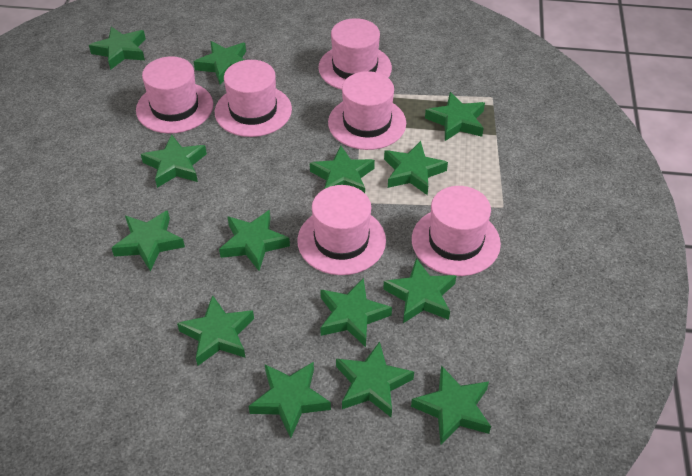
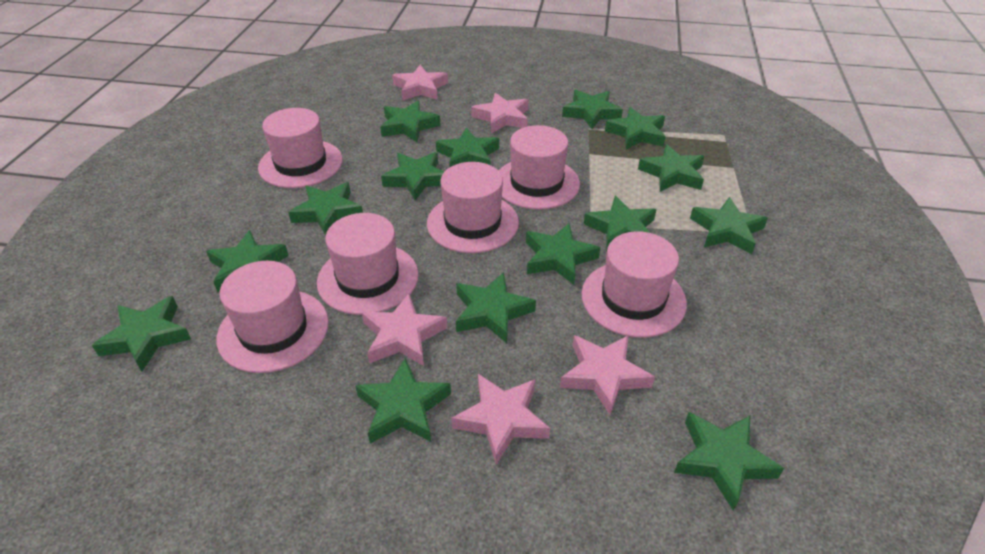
green star: 14 -> 15
pink star: 0 -> 5

